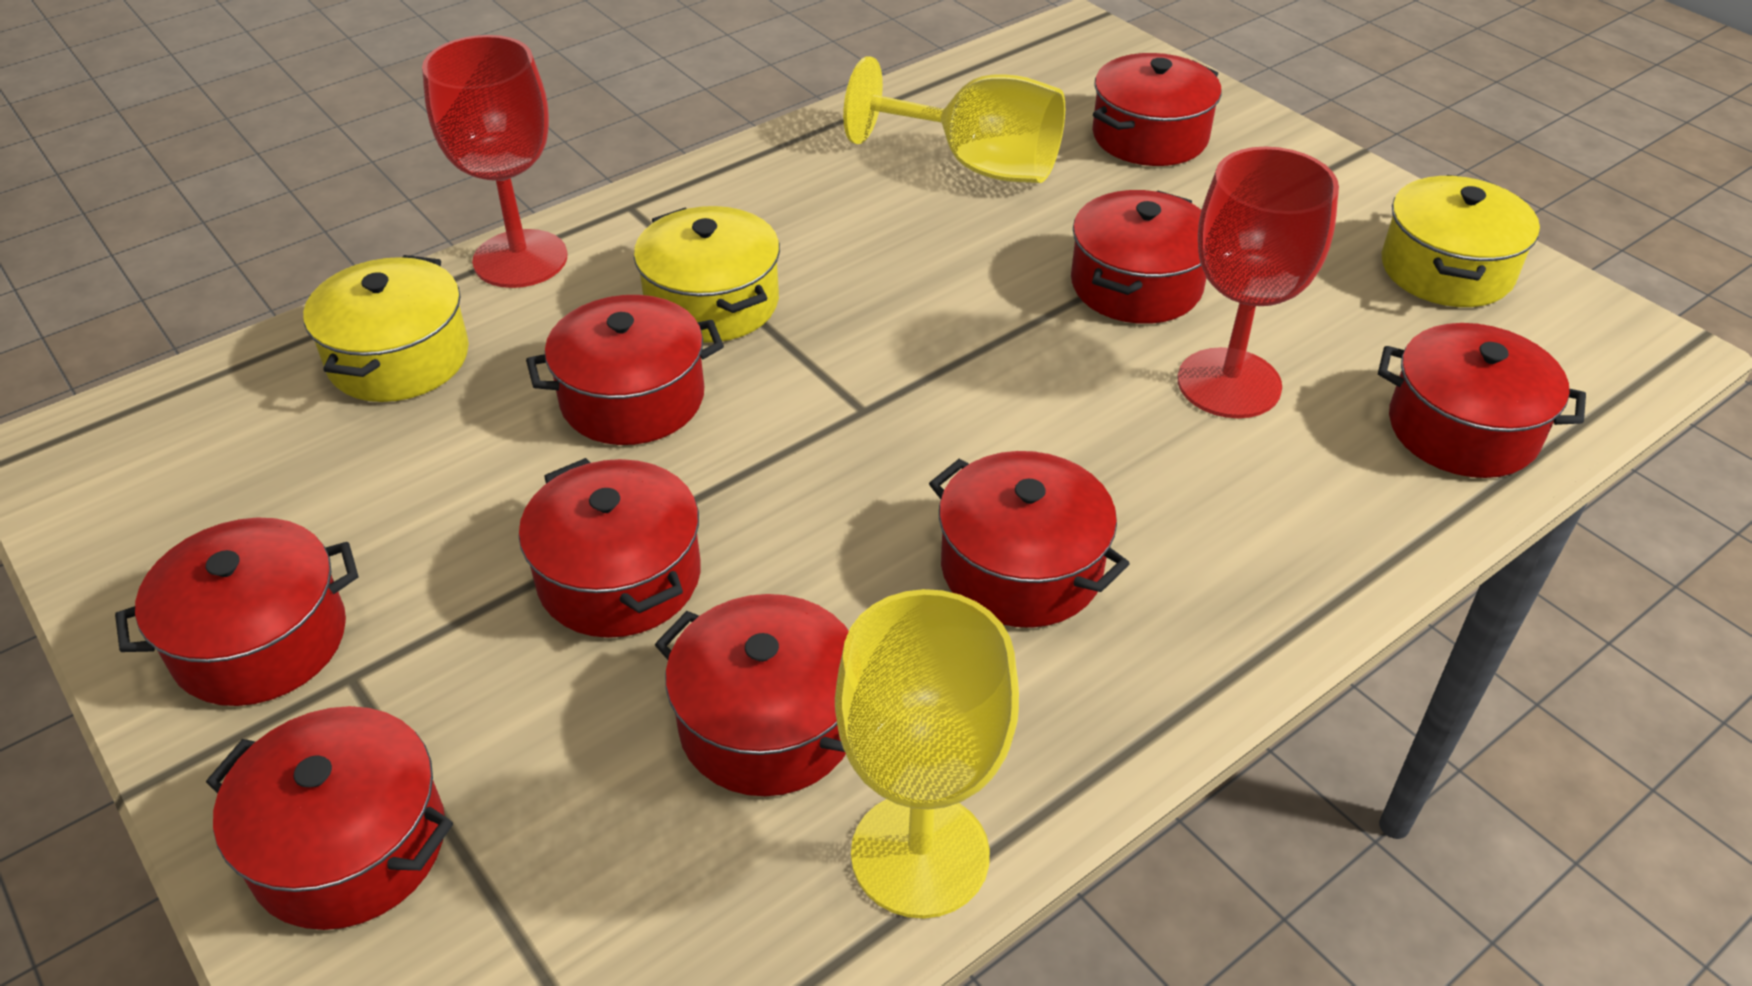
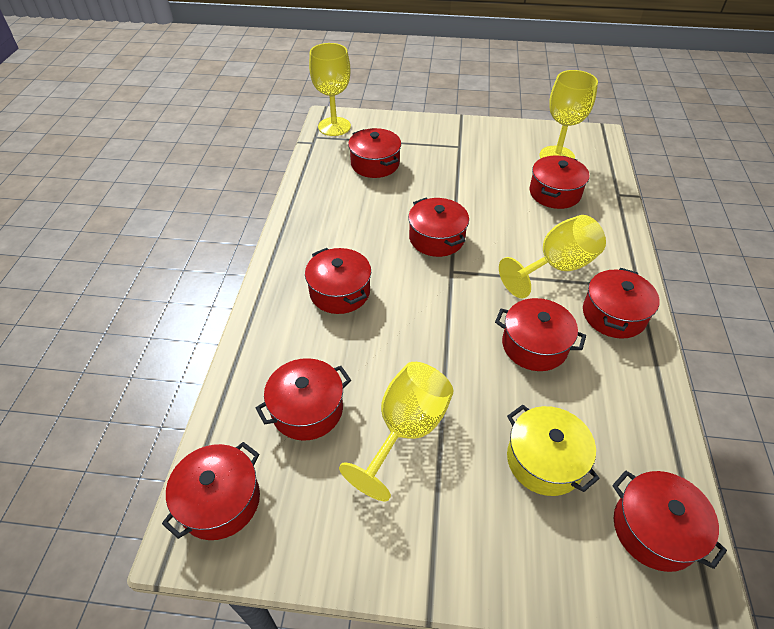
red goblet: 2 -> 0
yellow goblet: 2 -> 4
yellow pot: 3 -> 1

